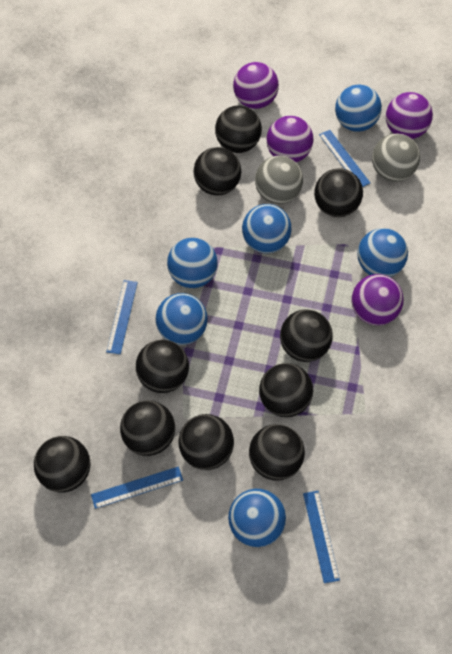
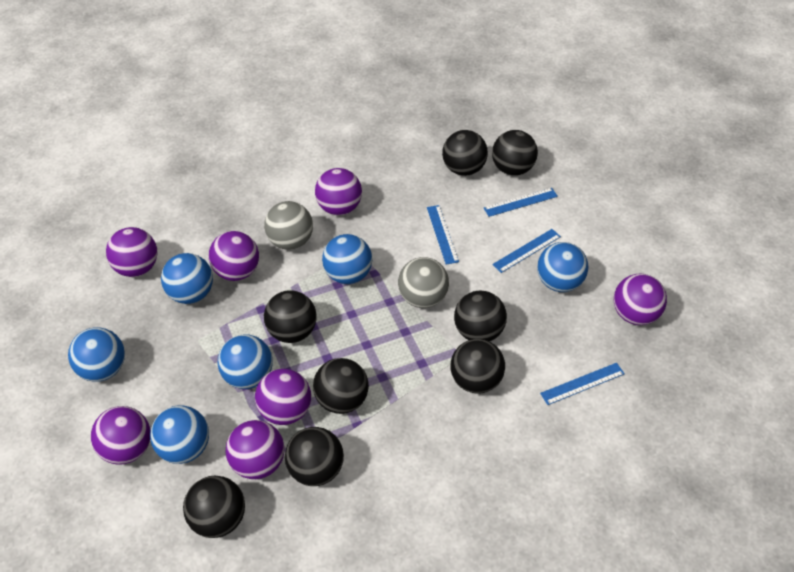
black ball: 10 -> 8
purple ball: 4 -> 7

